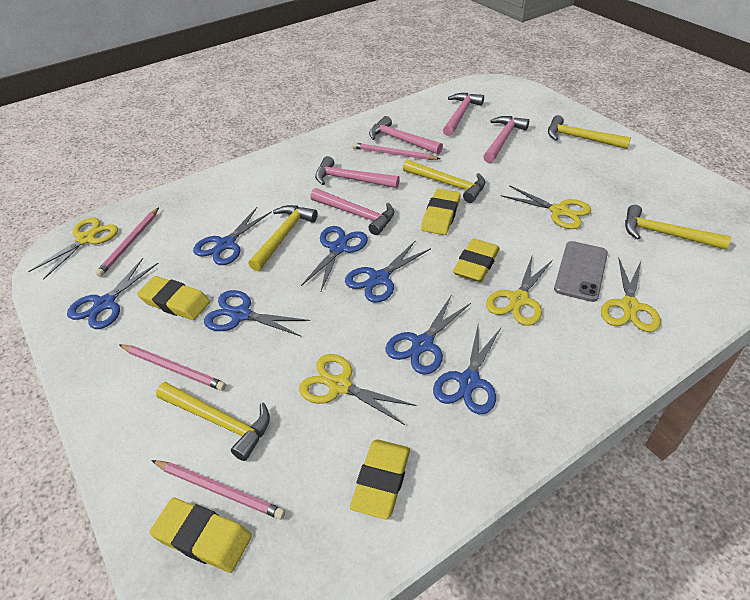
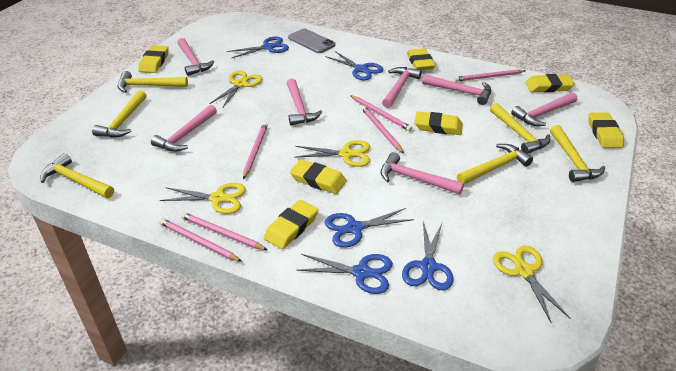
blue scissors: 7 -> 5
pink hammer: 5 -> 7
pink pencil: 4 -> 6
yellow eraser: 5 -> 7
yellow hammer: 5 -> 6
yellow scissors: 5 -> 4

